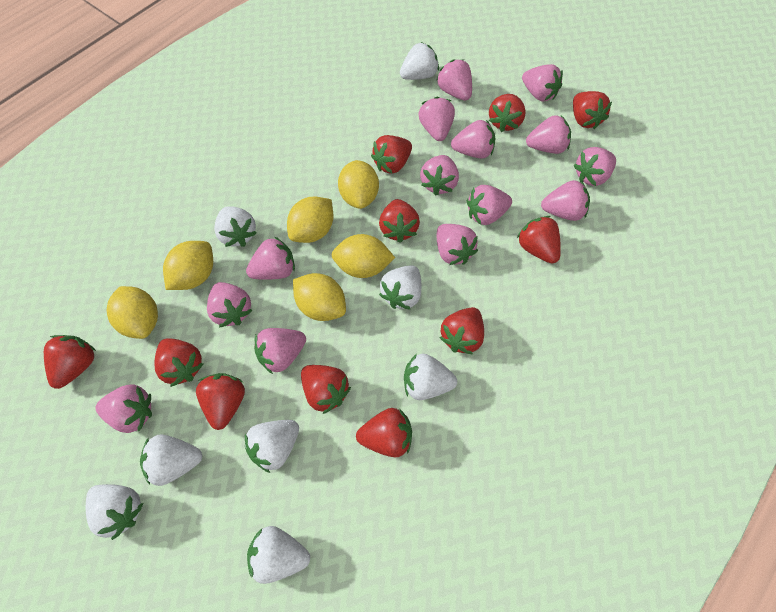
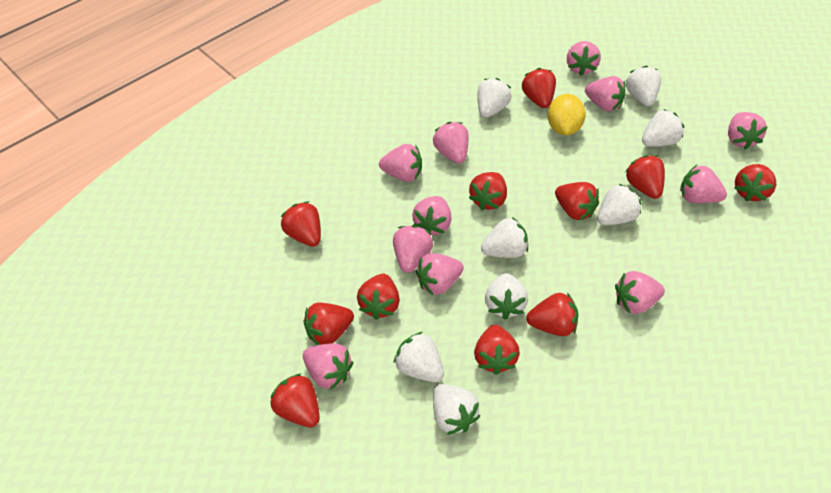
pink strawberry: 14 -> 11
yellow lemon: 6 -> 1

